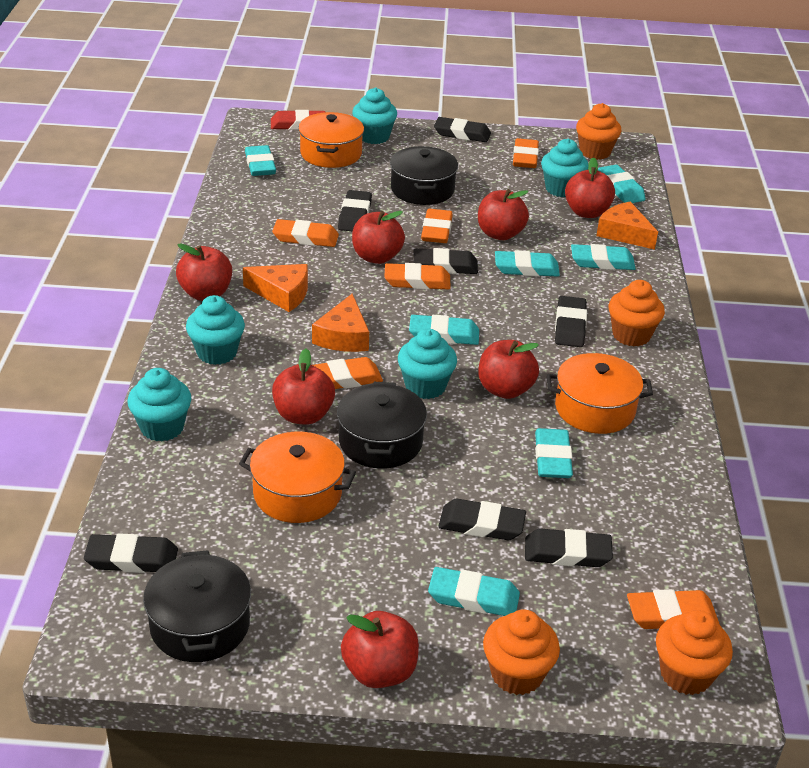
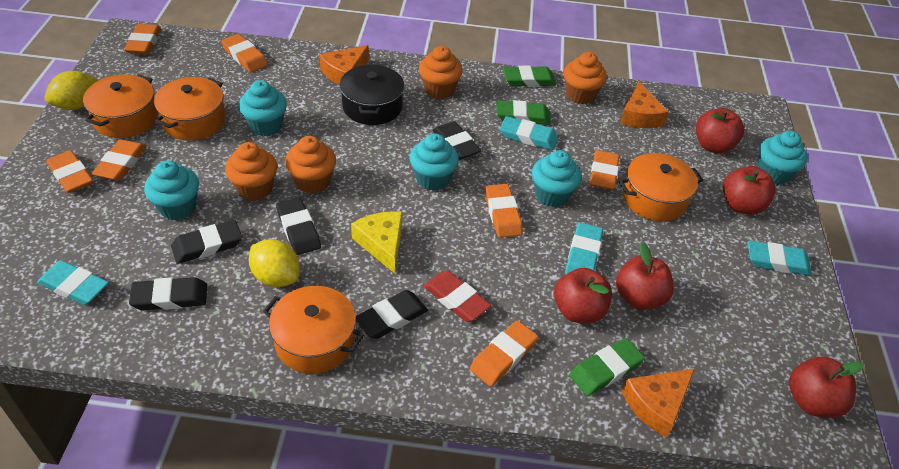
black eraser: 7 -> 5
black pot: 3 -> 1
green eraser: 0 -> 3
orange eraser: 6 -> 7
orange pot: 3 -> 4
red apple: 7 -> 5
turquoise eraser: 7 -> 4
yellow cheese: 0 -> 1
yellow lemon: 0 -> 2

